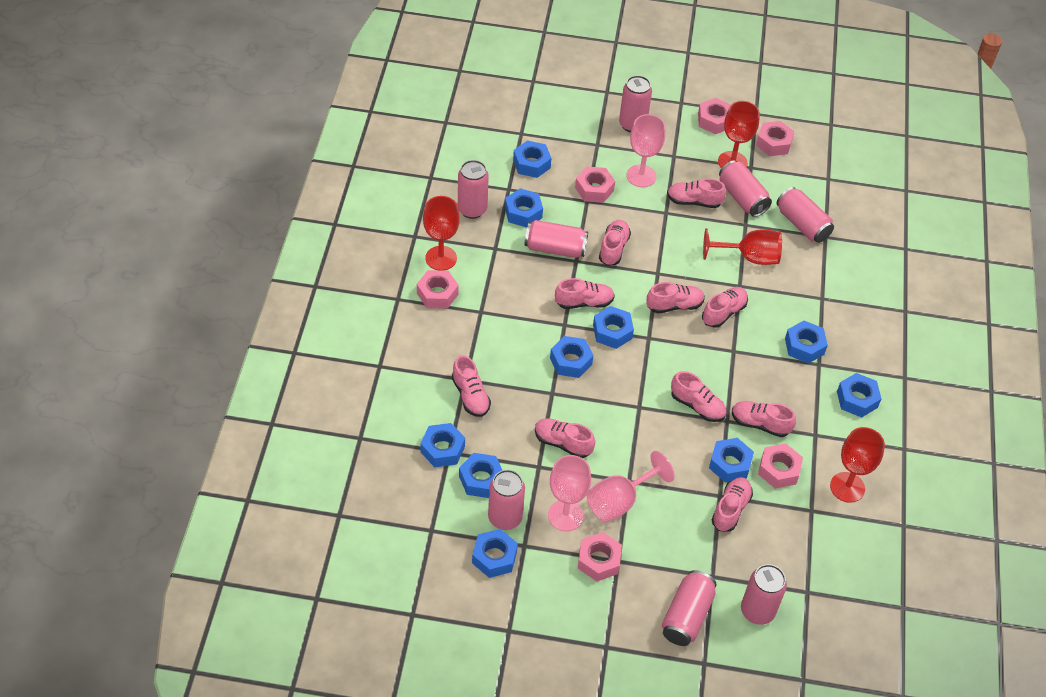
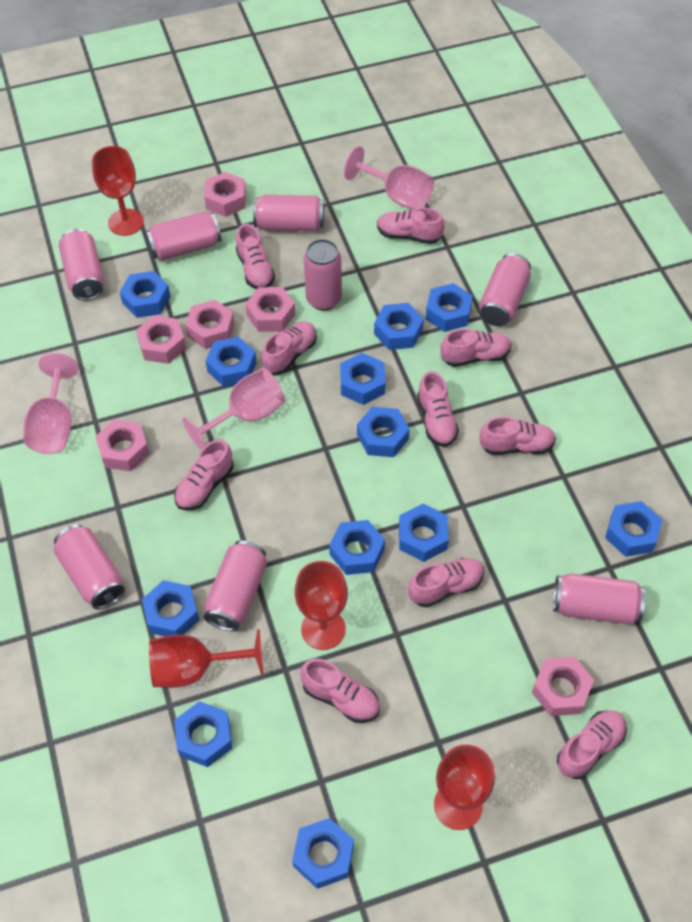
blue nut: 10 -> 12

